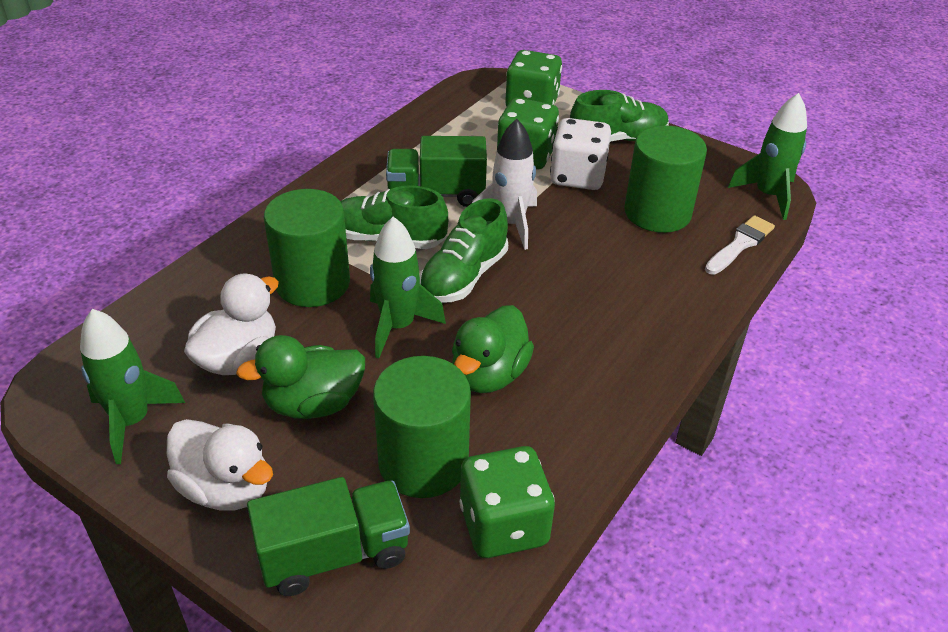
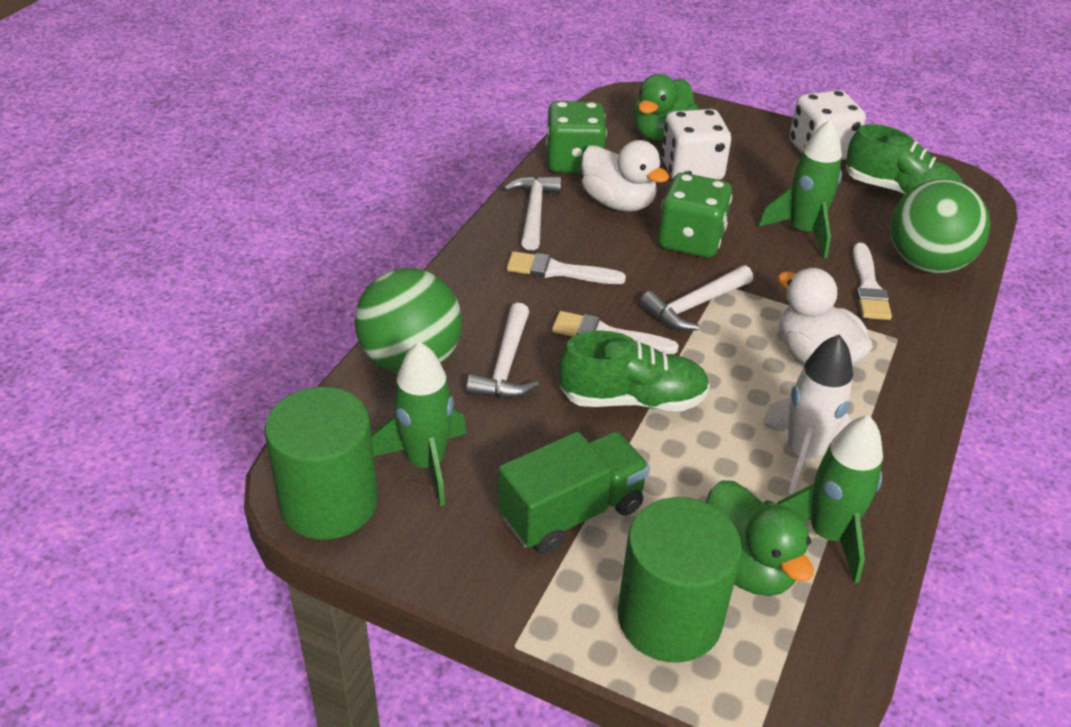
green ball: 0 -> 2
green cylinder: 3 -> 2
green dice: 3 -> 2
green shoe: 3 -> 2
green truck: 2 -> 1
white brush: 1 -> 3
white dice: 1 -> 2
white hammer: 0 -> 3

